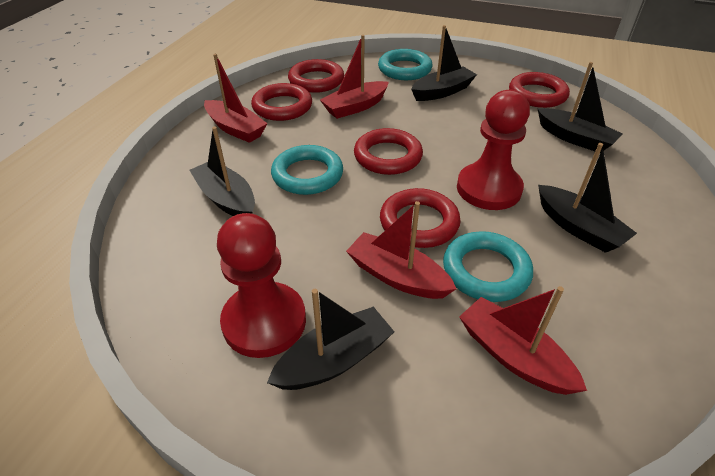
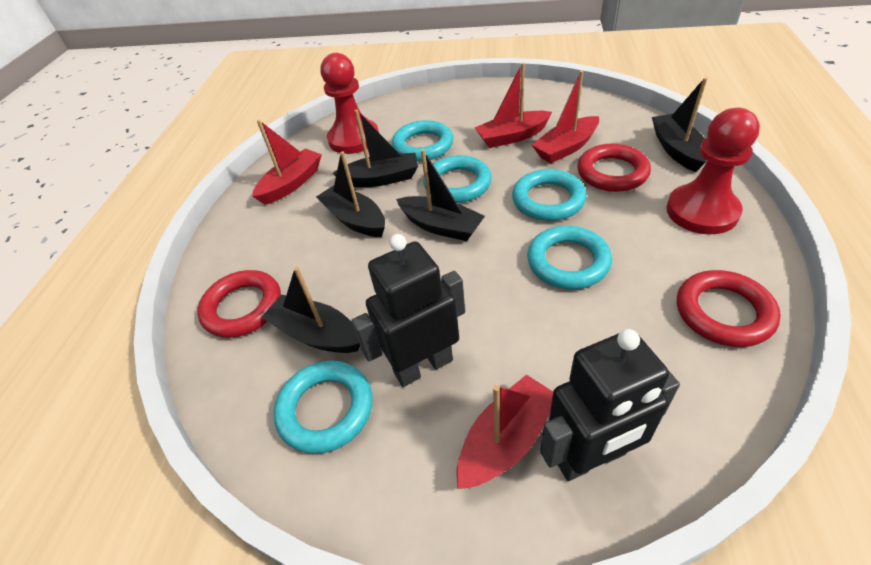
black robot: 0 -> 2
red ring: 5 -> 3
turquoise ring: 3 -> 5

